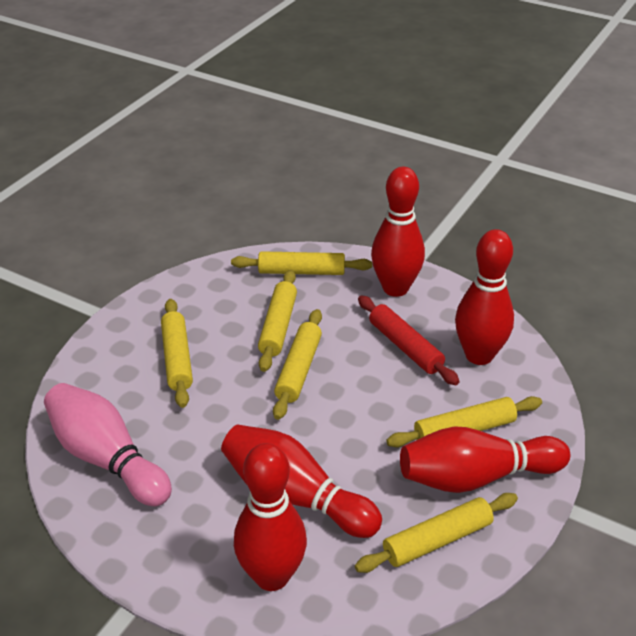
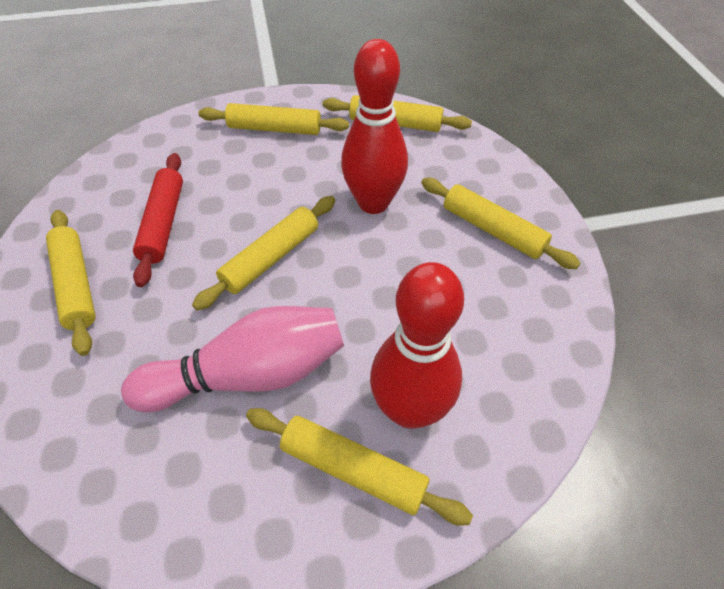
red bowling pin: 5 -> 2

